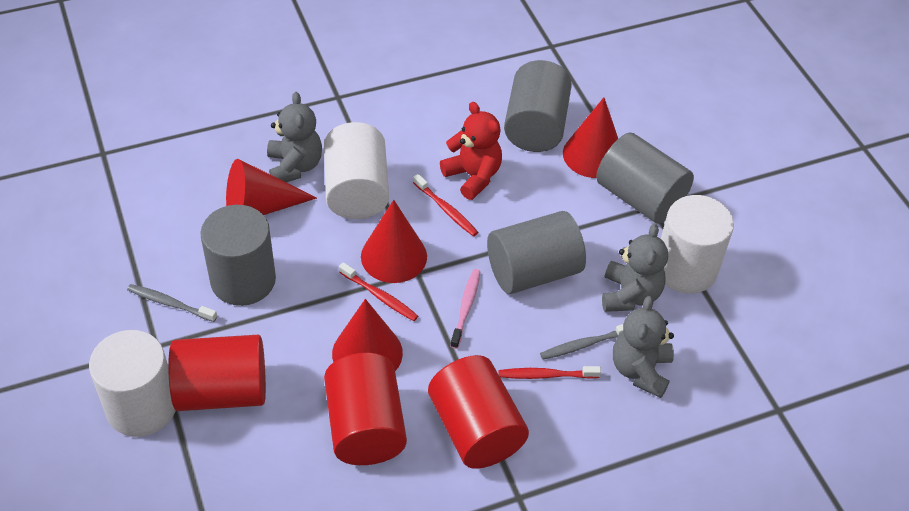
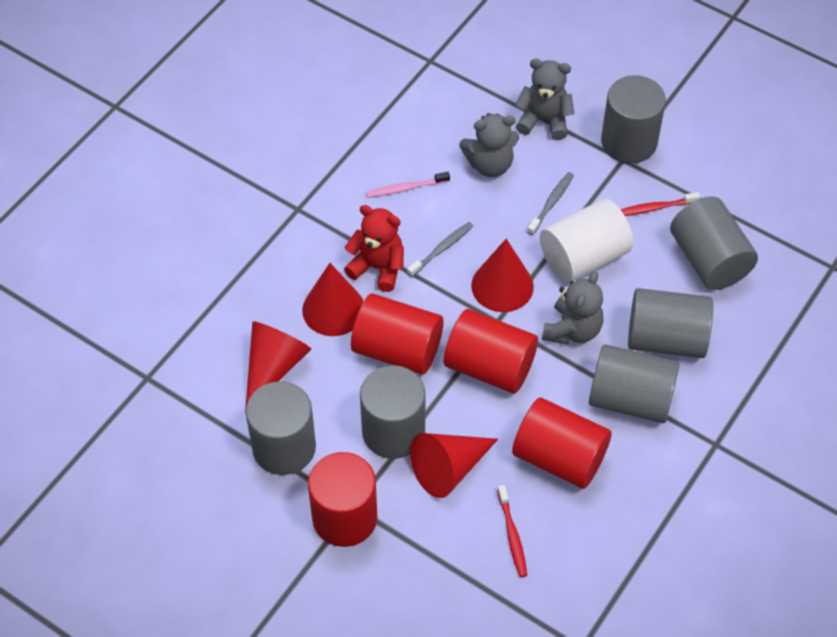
grey cylinder: 4 -> 6
red cylinder: 3 -> 4
red toothbrush: 3 -> 2
white cylinder: 3 -> 1

